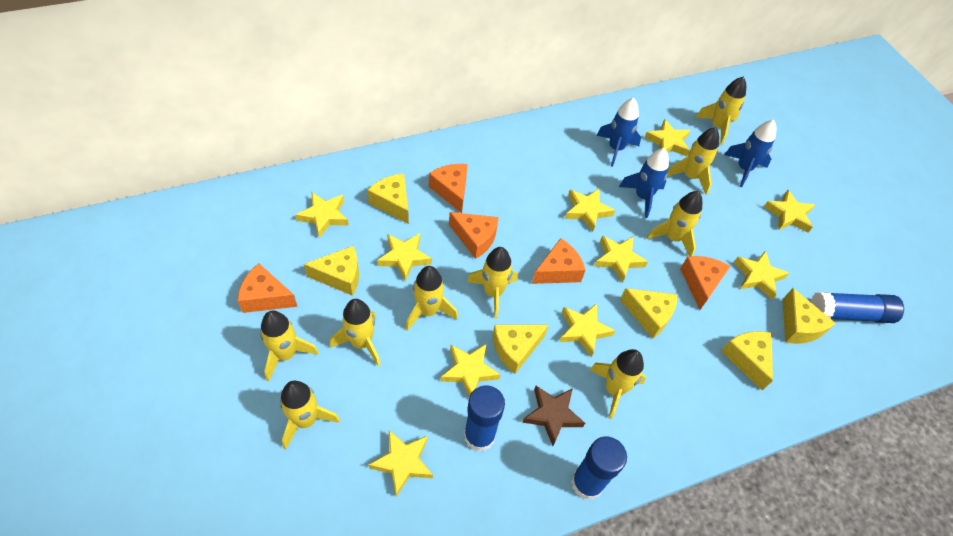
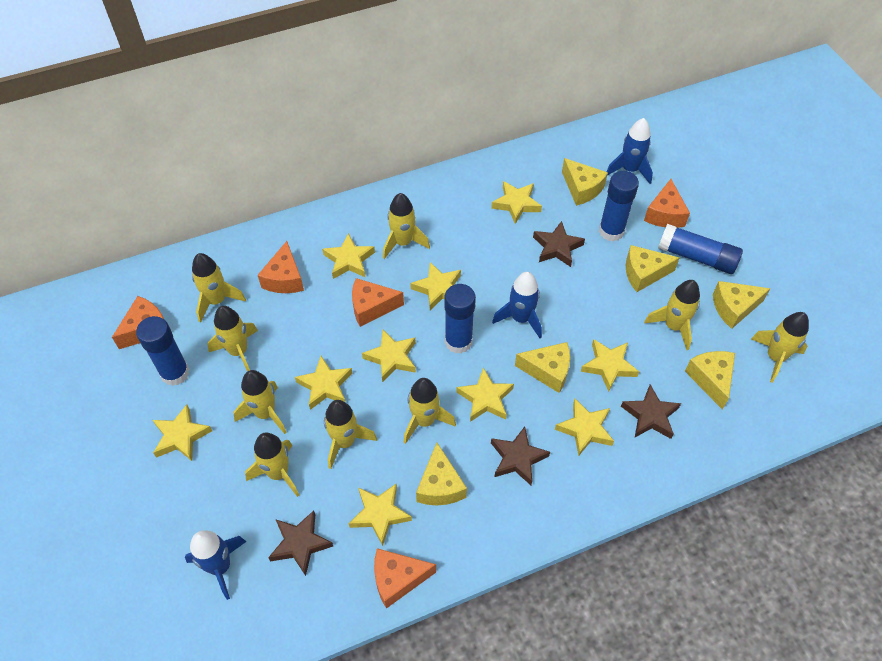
blue glue stick: 3 -> 4
brown star: 1 -> 4

